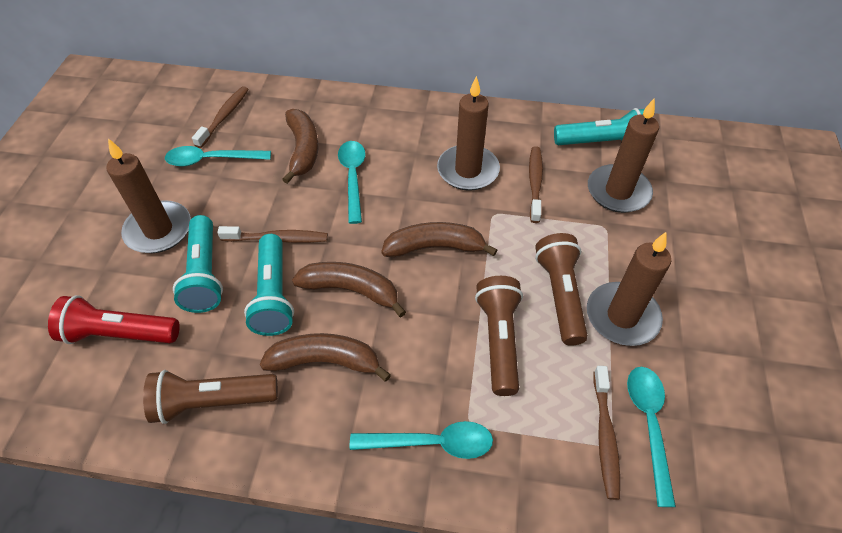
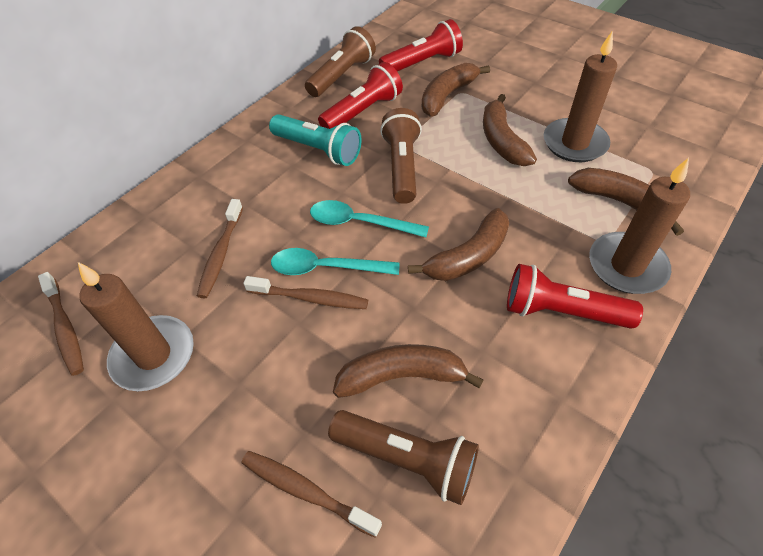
brown banana: 4 -> 5
brown candle: 4 -> 3
red flashlight: 1 -> 3
turquoise flashlight: 3 -> 1
turquoise spoon: 4 -> 2

